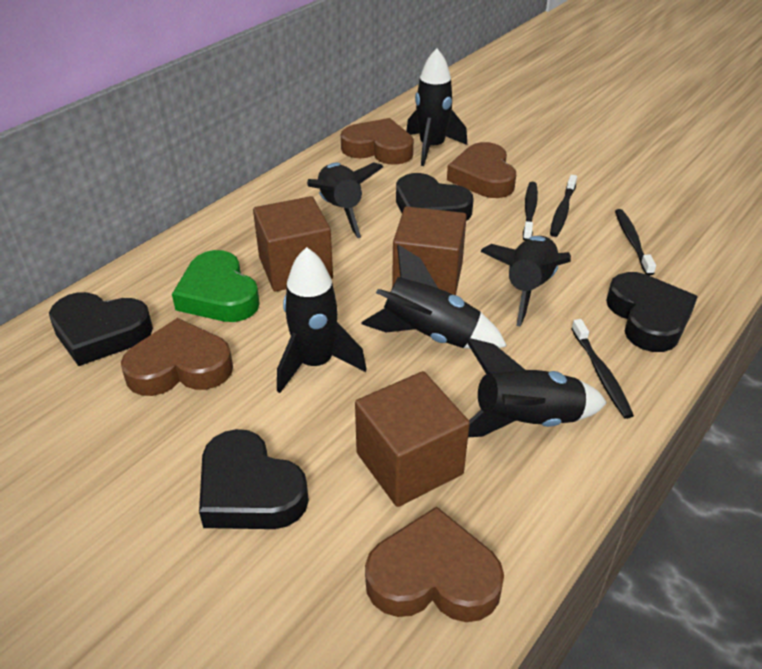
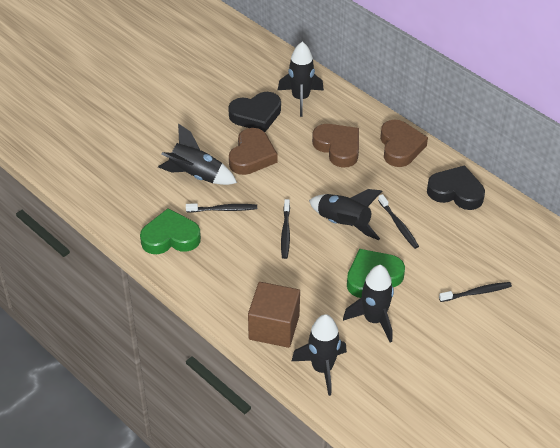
black heart: 4 -> 2
black rocket: 6 -> 5
brown cube: 3 -> 1
brown heart: 4 -> 3
green heart: 1 -> 2

